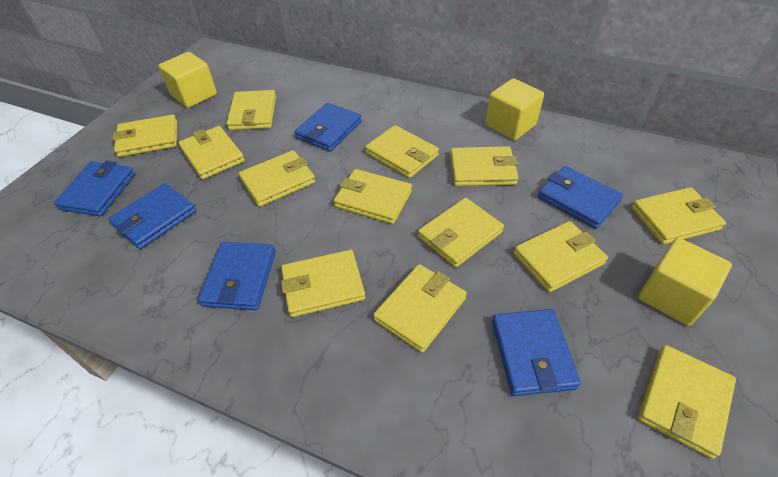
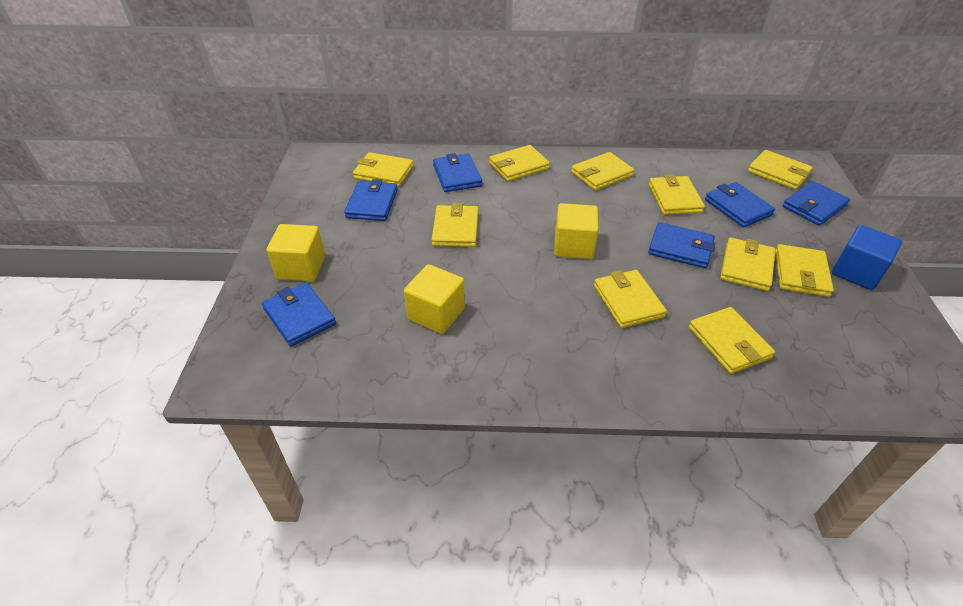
blue cube: 0 -> 1
yellow wallet: 13 -> 10

